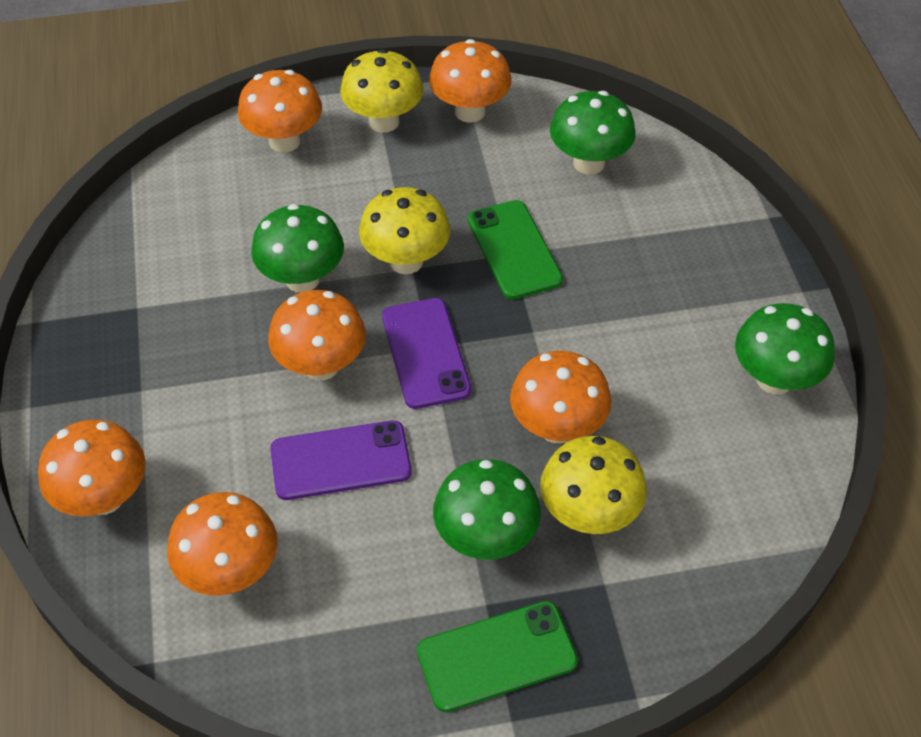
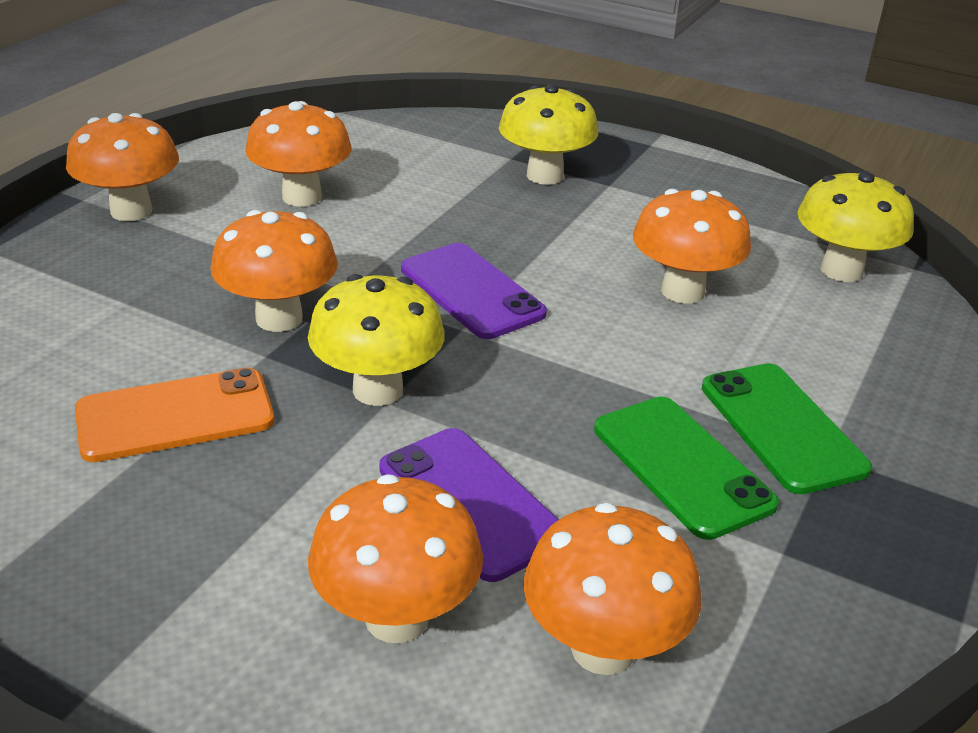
green mushroom: 4 -> 0
orange phone: 0 -> 1

